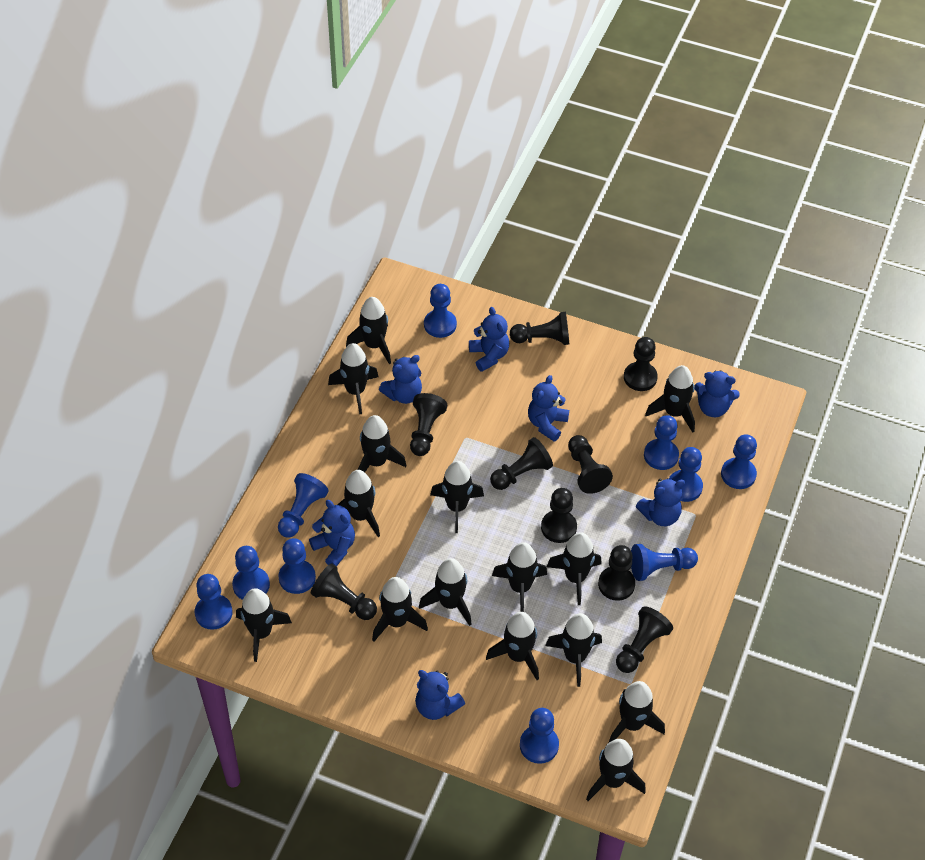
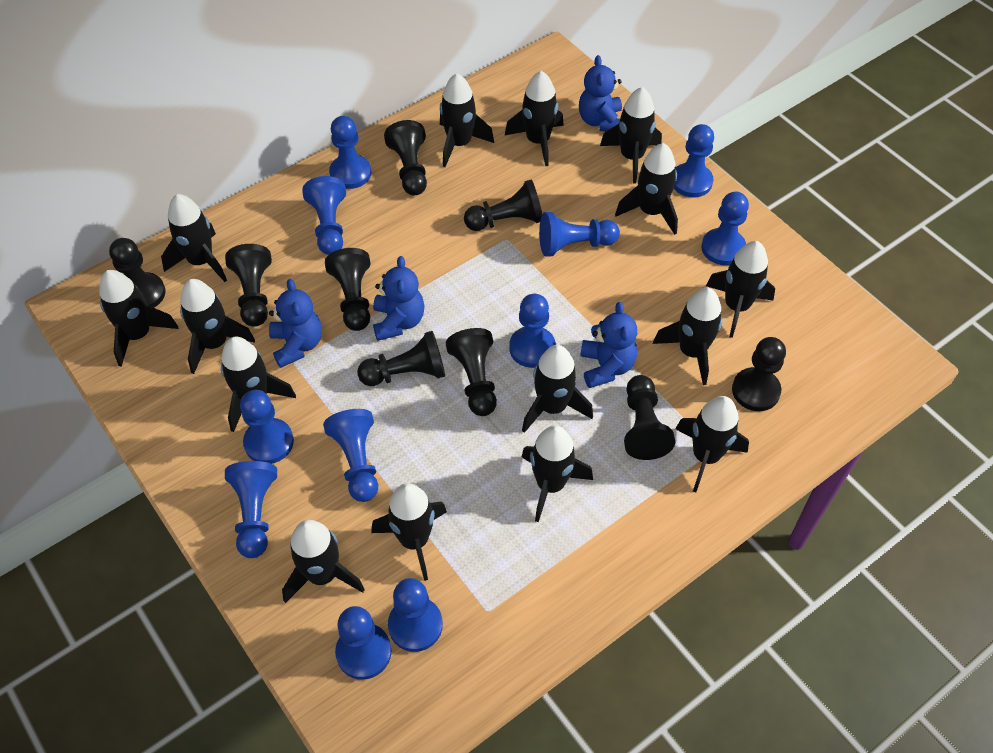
blue pawn: 10 -> 11
blue teddy bear: 7 -> 4

